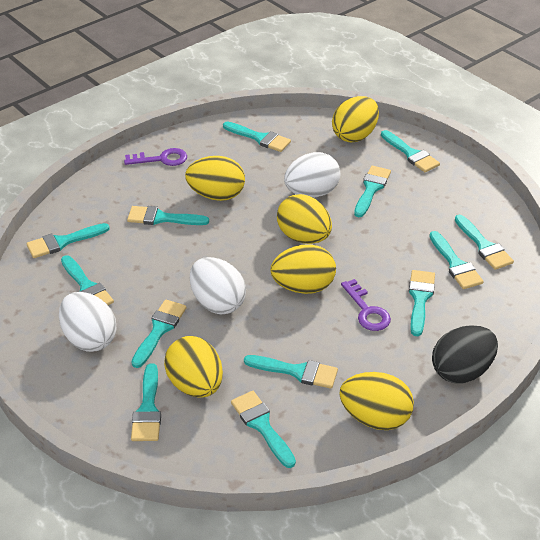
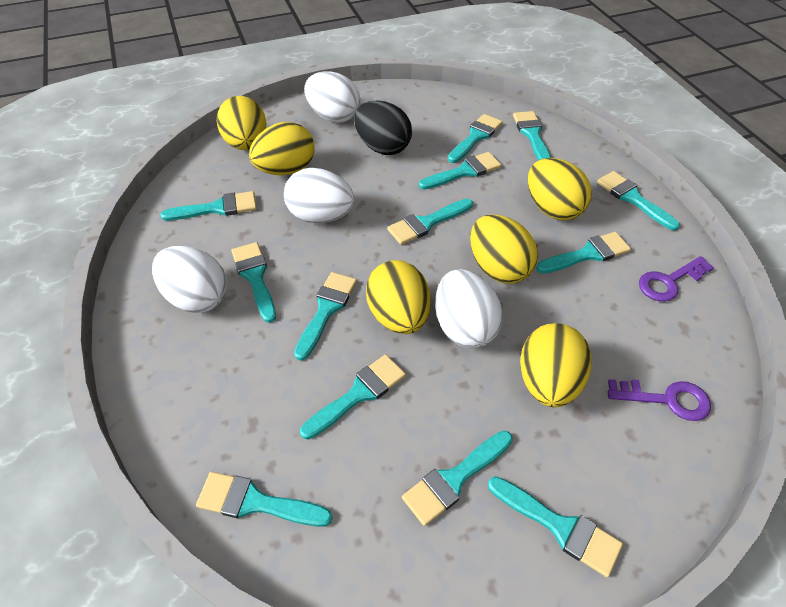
white egg: 3 -> 4

